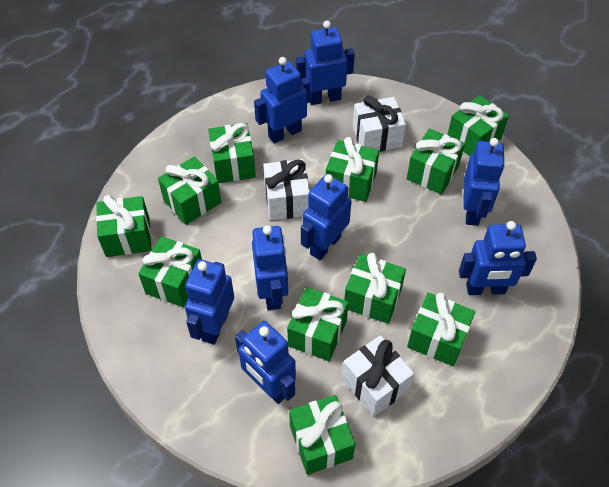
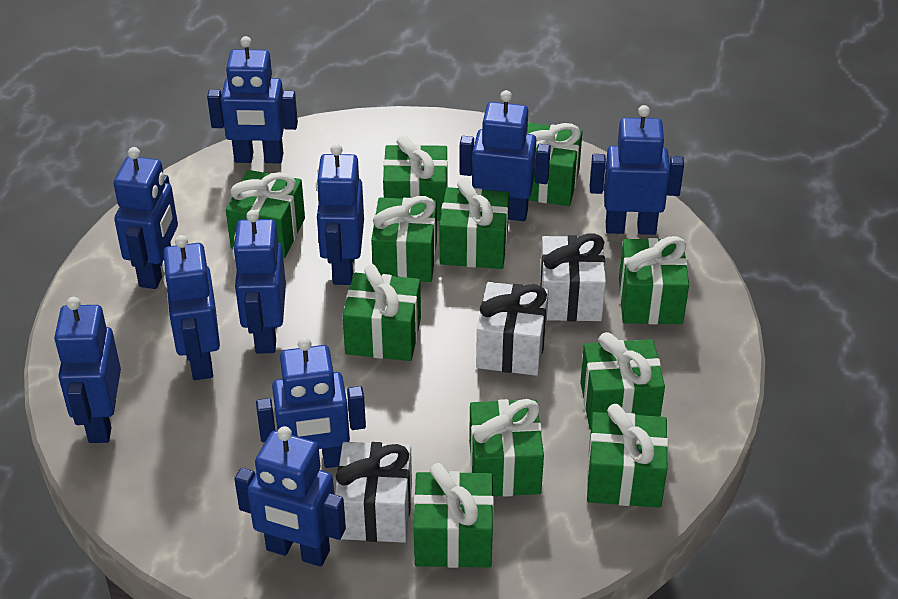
blue robot: 8 -> 10

